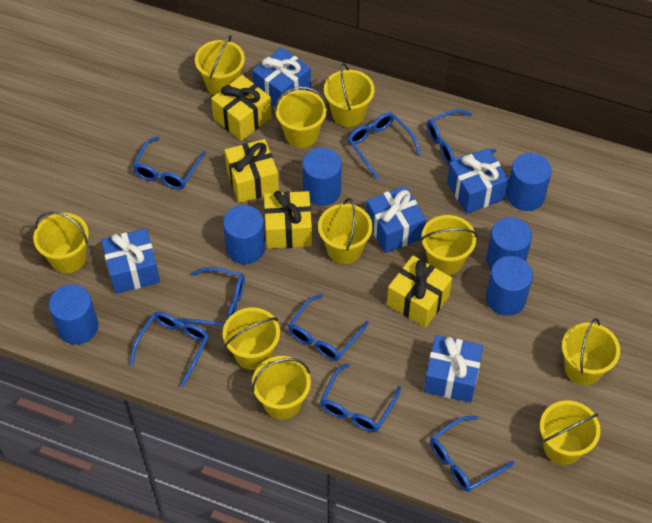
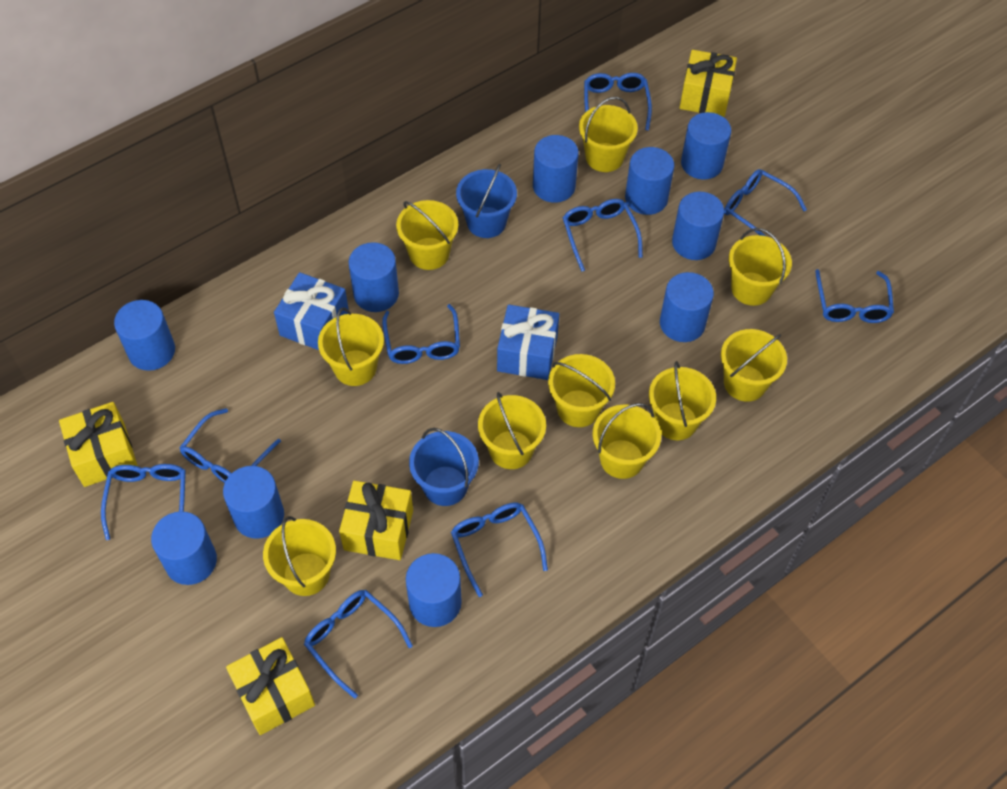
blue bucket: 0 -> 2
blue cylinder: 6 -> 10
blue gift: 5 -> 2
blue glasses: 8 -> 9

